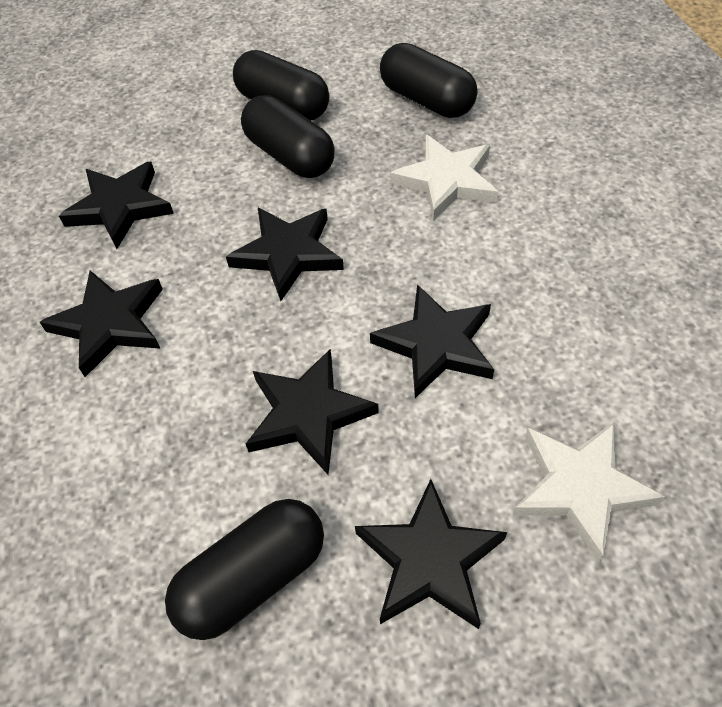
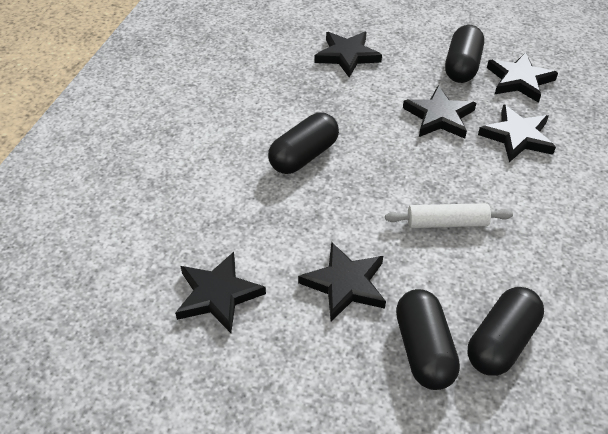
white rolling pin: 0 -> 1
white star: 2 -> 0

